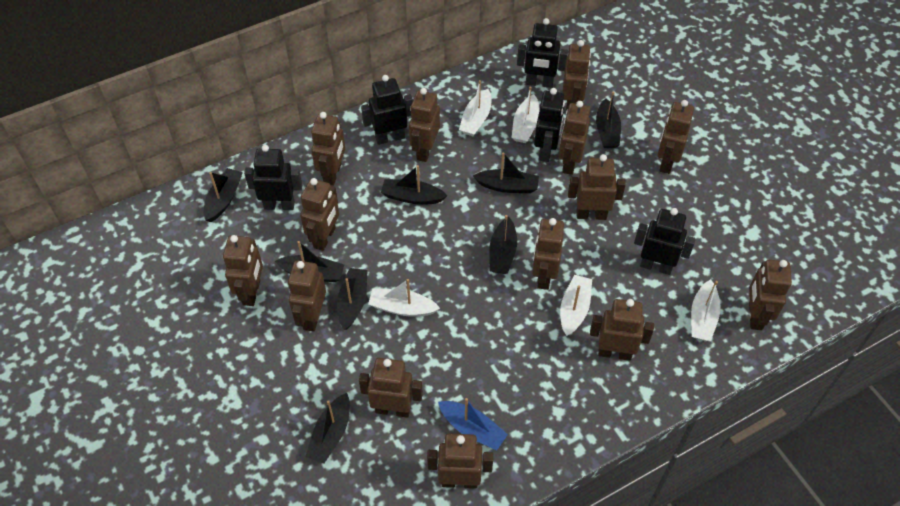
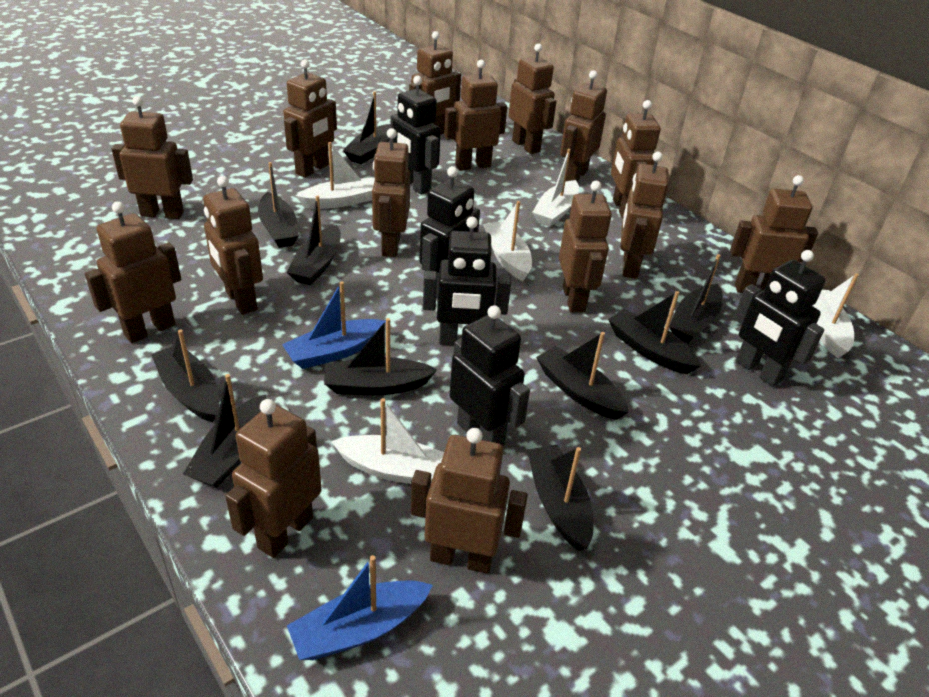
black boat: 8 -> 10
blue boat: 1 -> 2
brown robot: 14 -> 15

